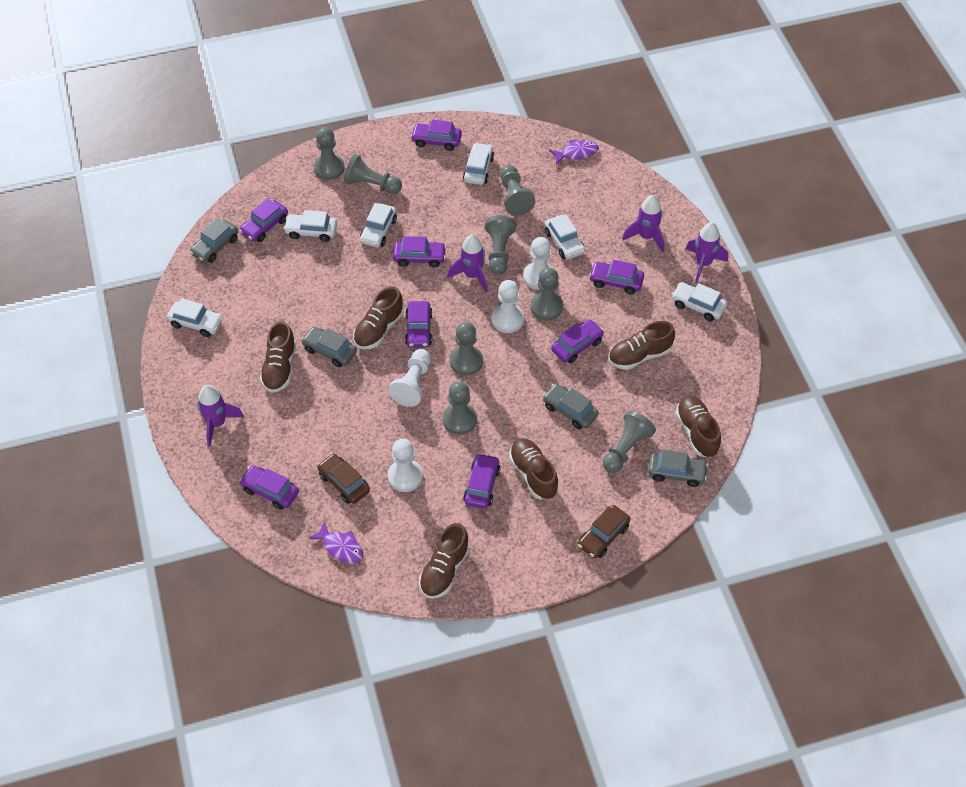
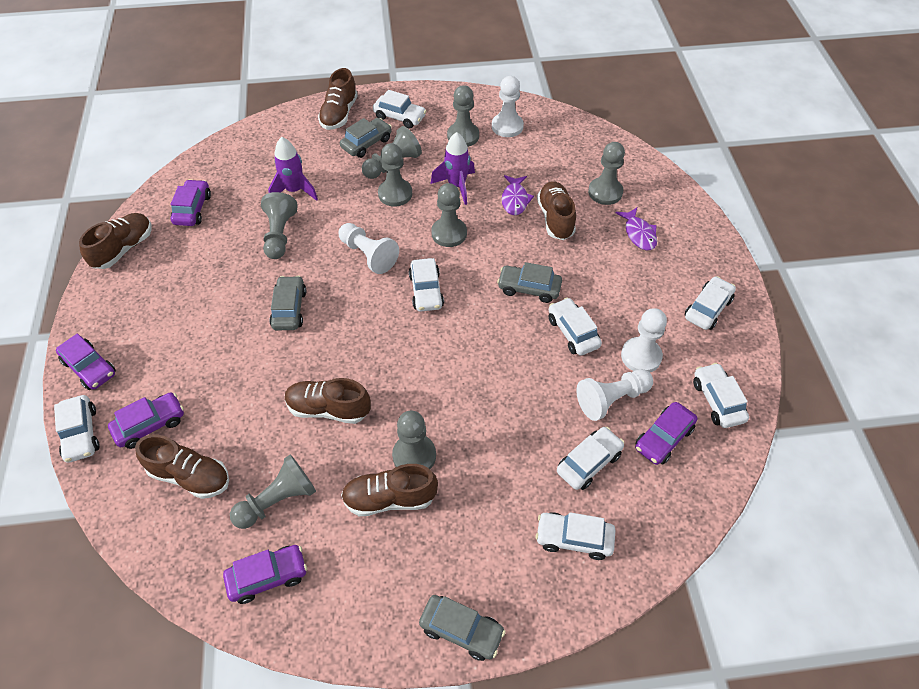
brown car: 2 -> 0
purple car: 8 -> 5
purple rocket: 4 -> 2
white car: 6 -> 8

